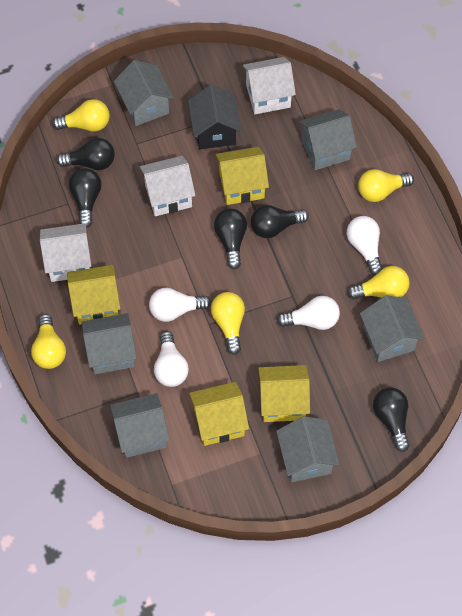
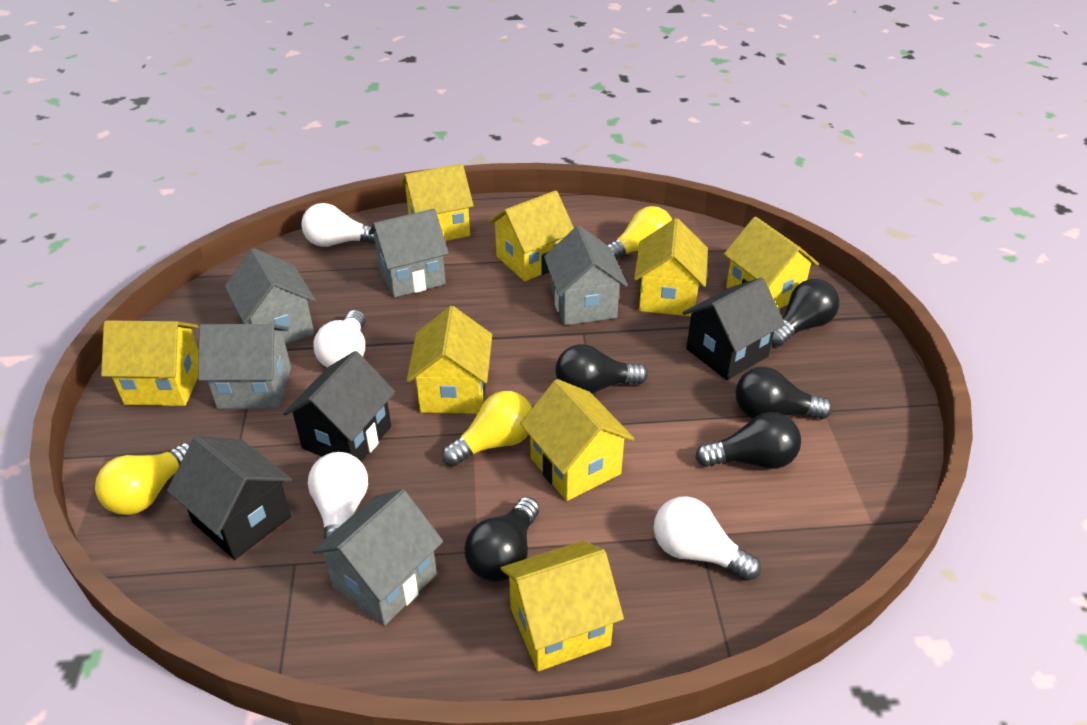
black house: 1 -> 3
grey house: 6 -> 5
white house: 3 -> 0
yellow house: 4 -> 8
yellow light bulb: 5 -> 3

